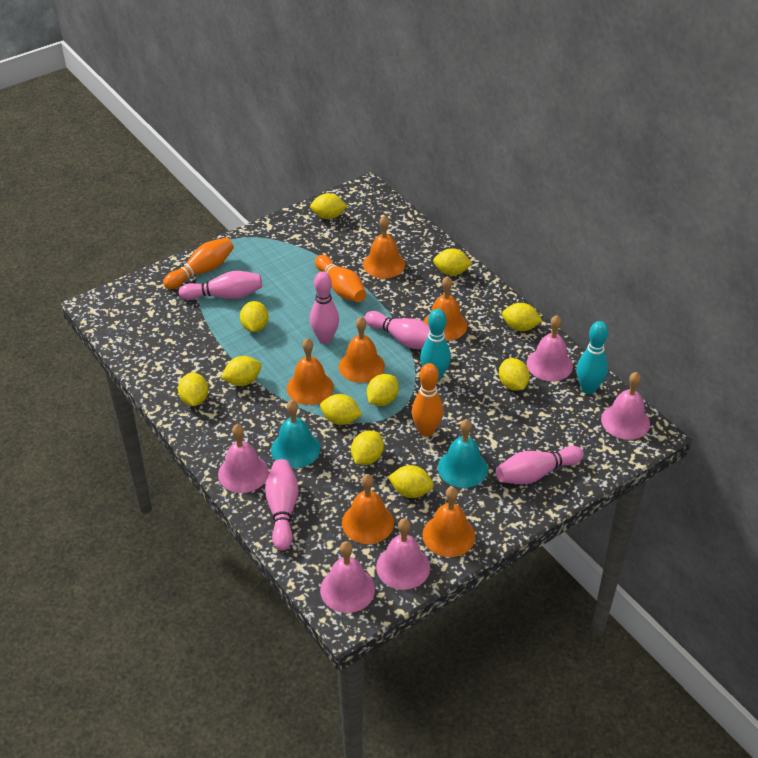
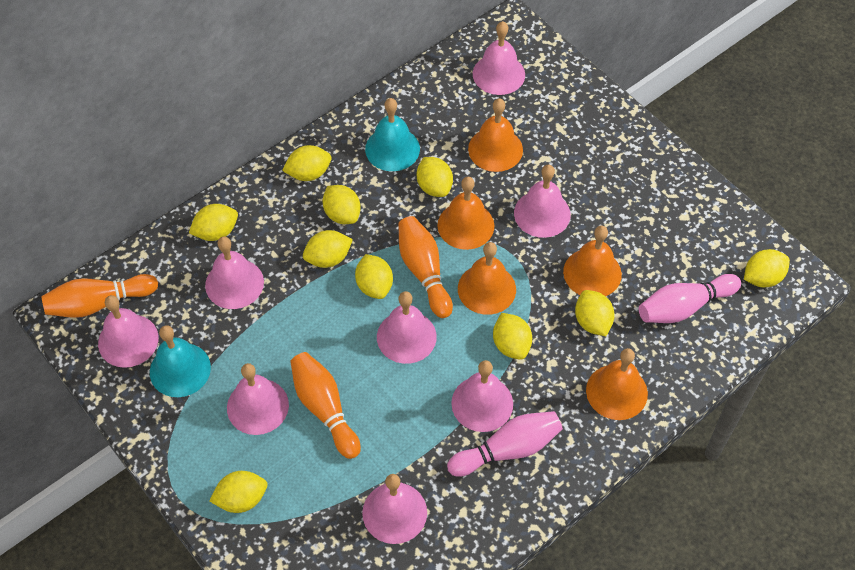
orange bell: 6 -> 5
pink bell: 5 -> 8
pink bowling pin: 5 -> 2
turquoise bowling pin: 2 -> 0
yellow lemon: 11 -> 10

